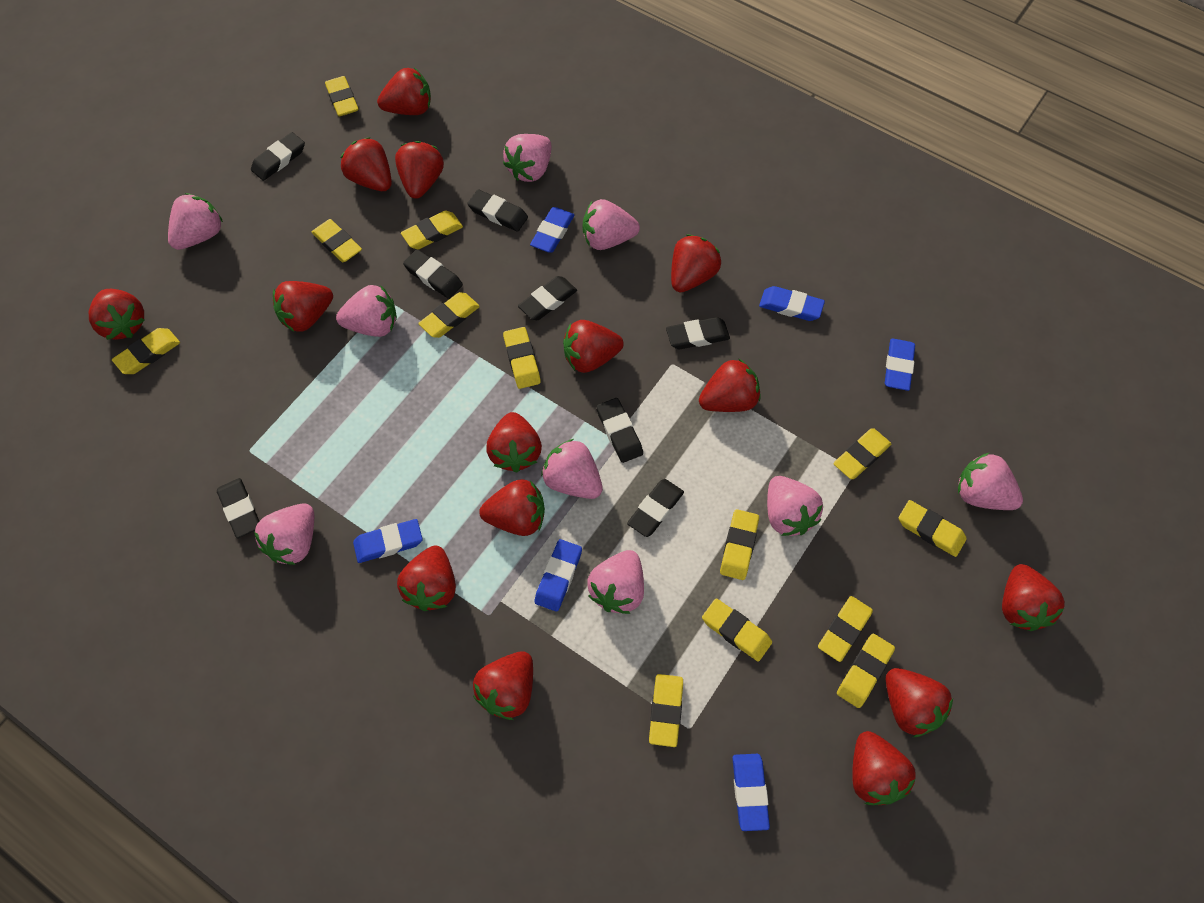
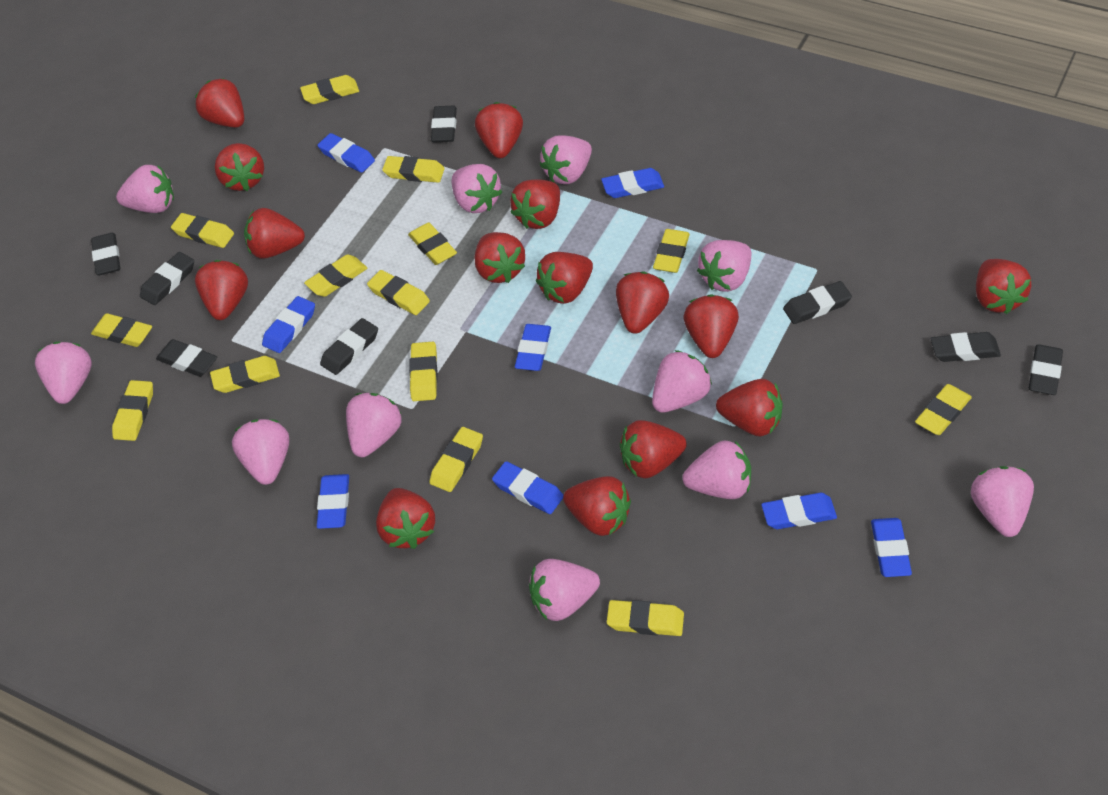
blue eraser: 6 -> 8
pink strawberry: 9 -> 11
yellow eraser: 13 -> 14

